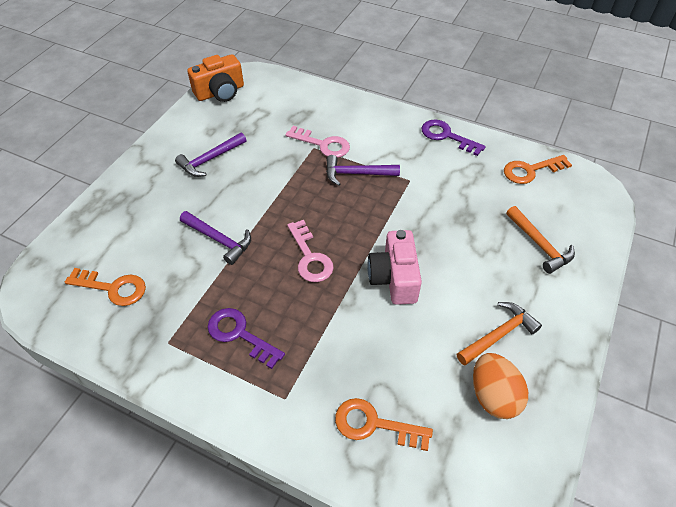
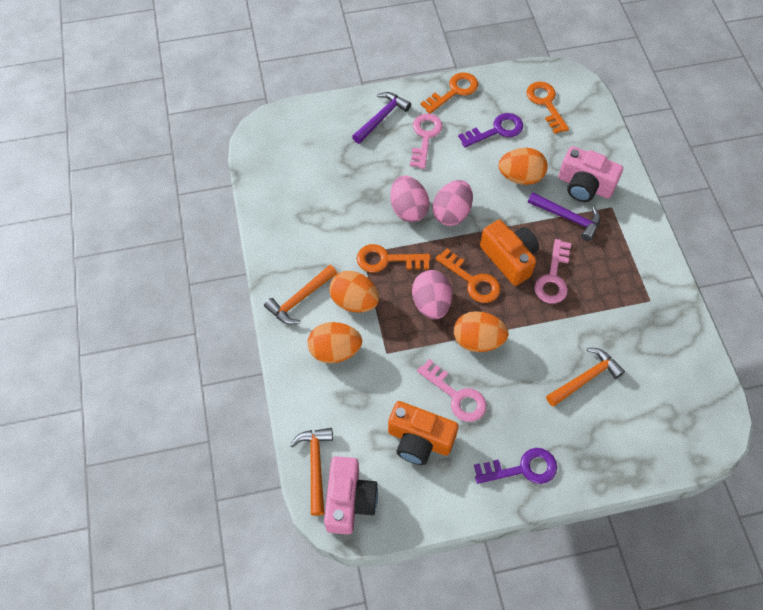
orange camera: 1 -> 2
orange egg: 1 -> 4
orange hammer: 2 -> 3
orange key: 3 -> 4
pink camera: 1 -> 2
pink egg: 0 -> 3
pink key: 2 -> 3
purple hammer: 3 -> 2

